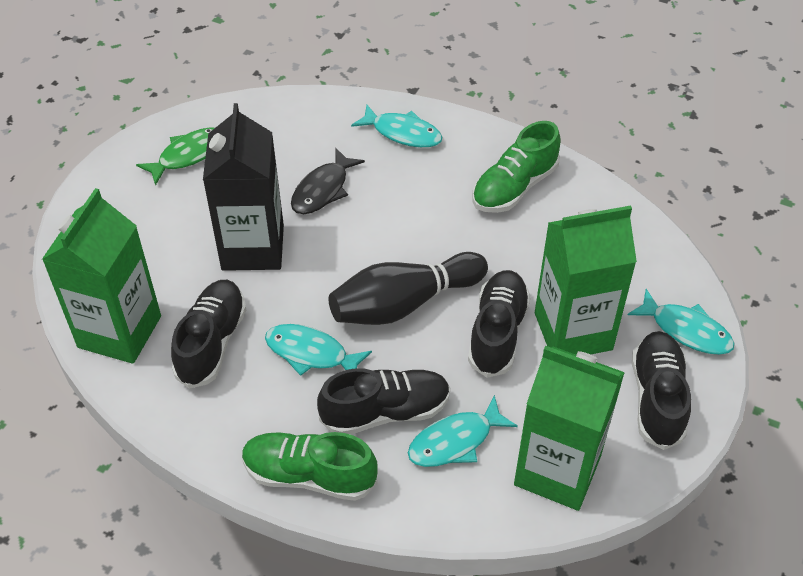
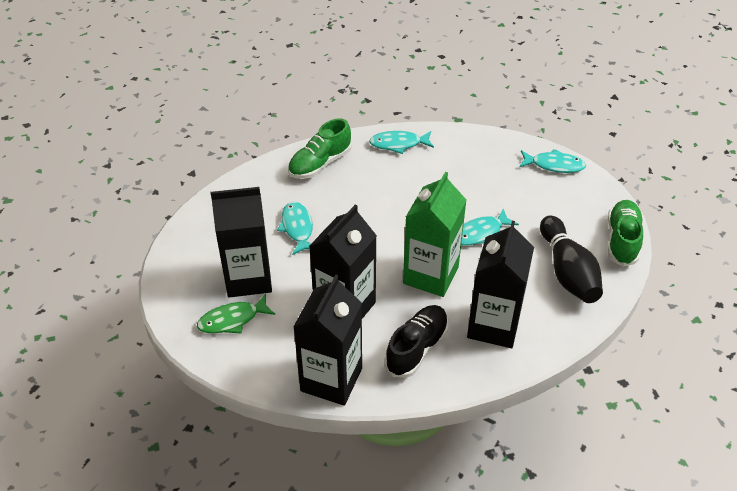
black carton: 1 -> 4
black fish: 1 -> 0
black shoe: 4 -> 1
green carton: 3 -> 1

